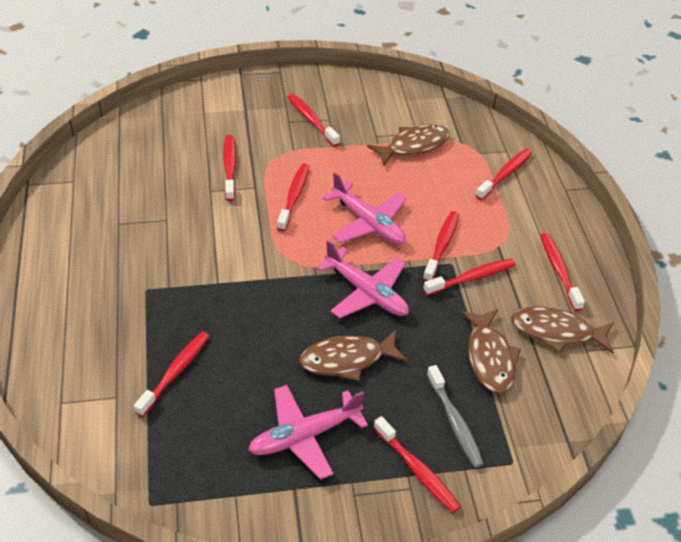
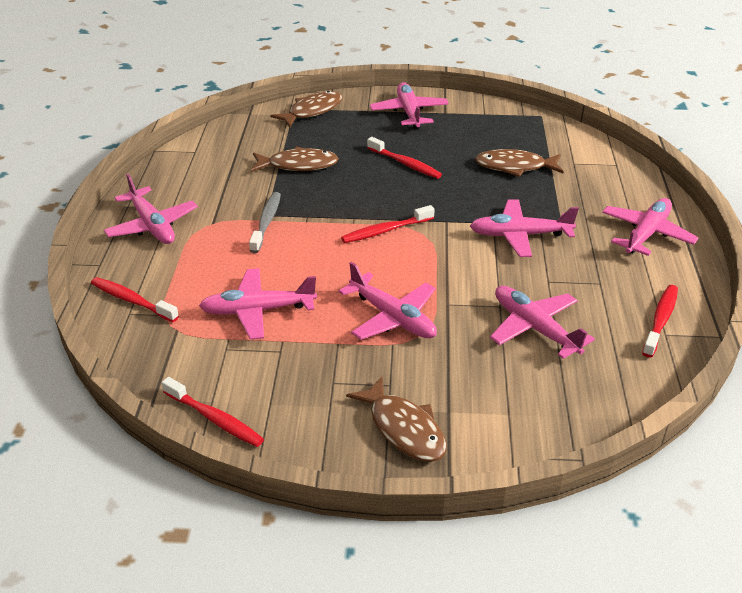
pink plane: 3 -> 7
red toothbrush: 9 -> 5

